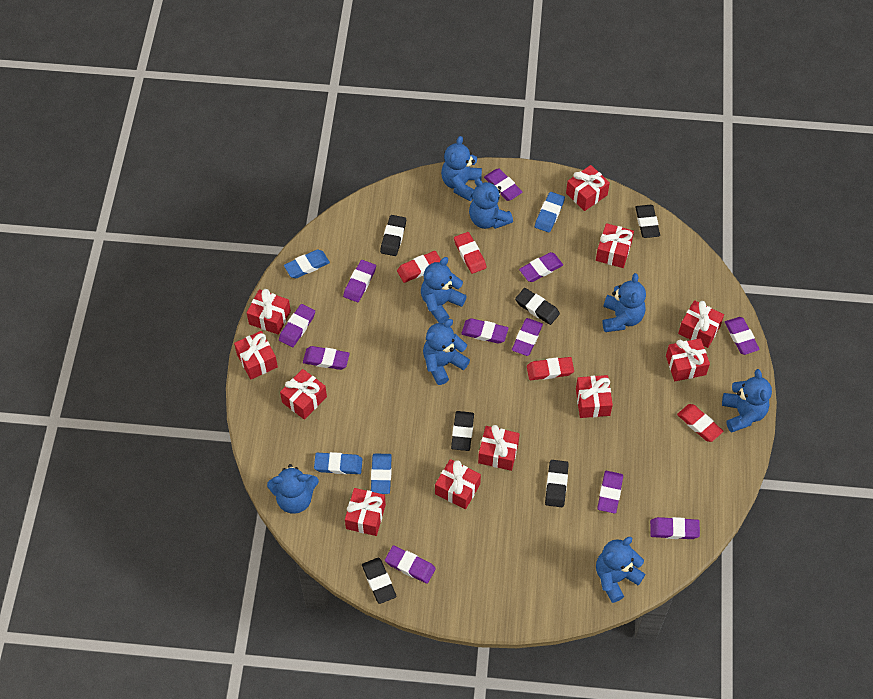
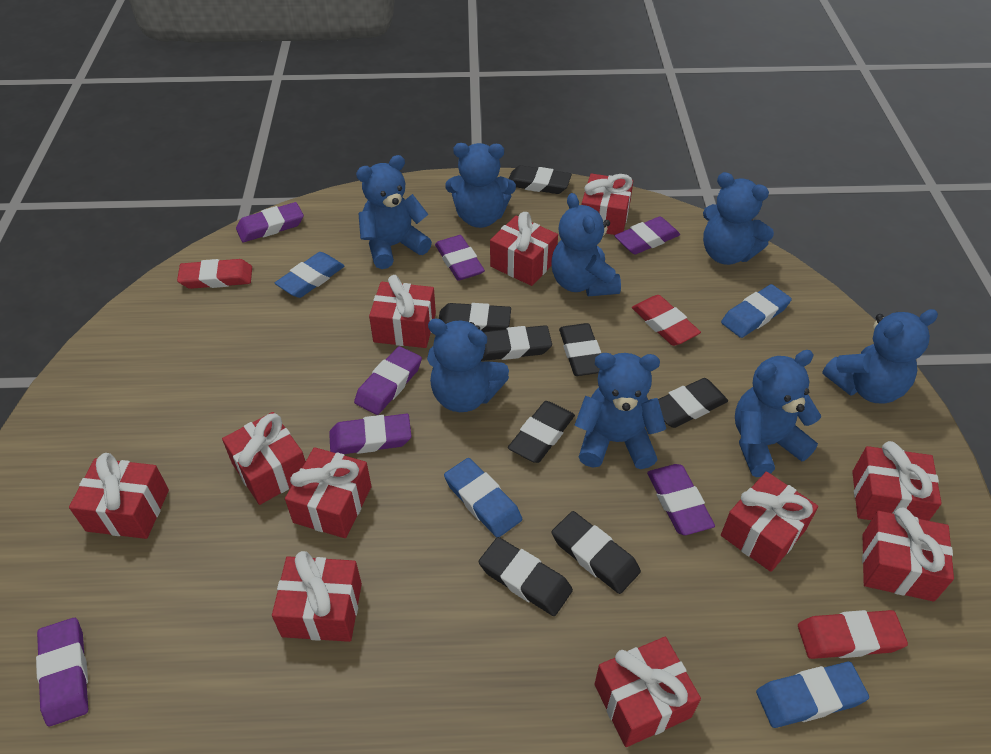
black eraser: 6 -> 8
purple eraser: 11 -> 7
red eraser: 4 -> 3

